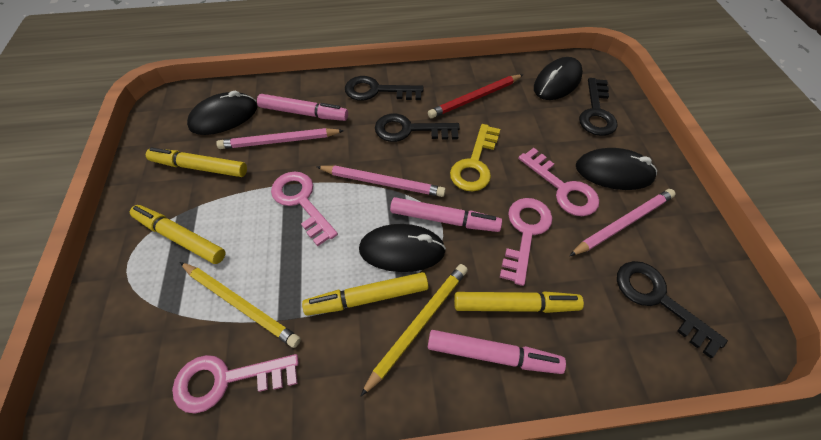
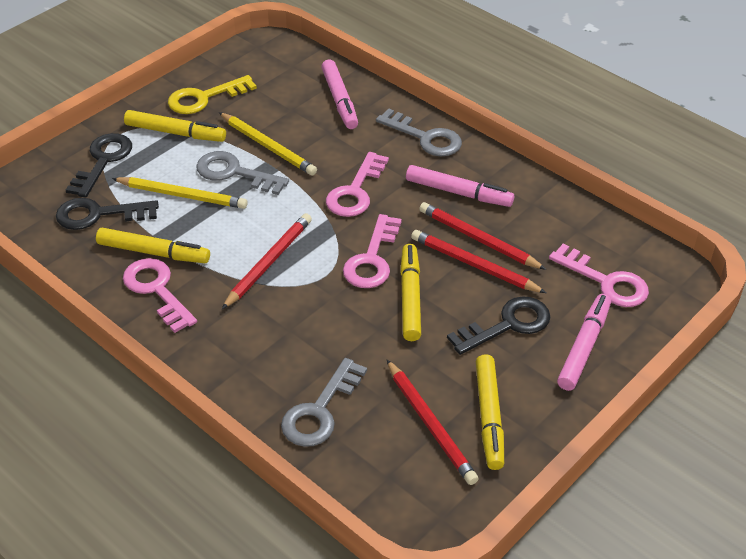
black key: 4 -> 3
black mouse: 4 -> 0
grey key: 0 -> 3
pink pencil: 3 -> 0
red pencil: 1 -> 4

